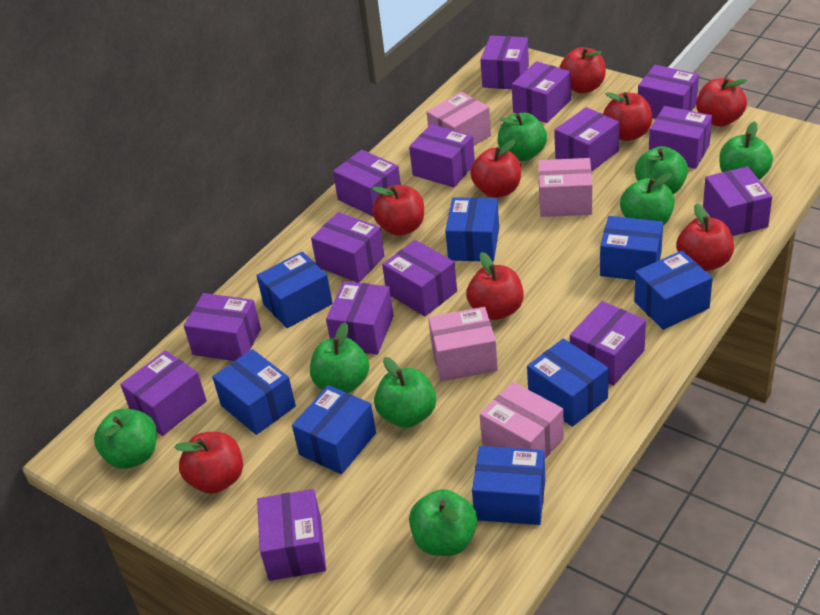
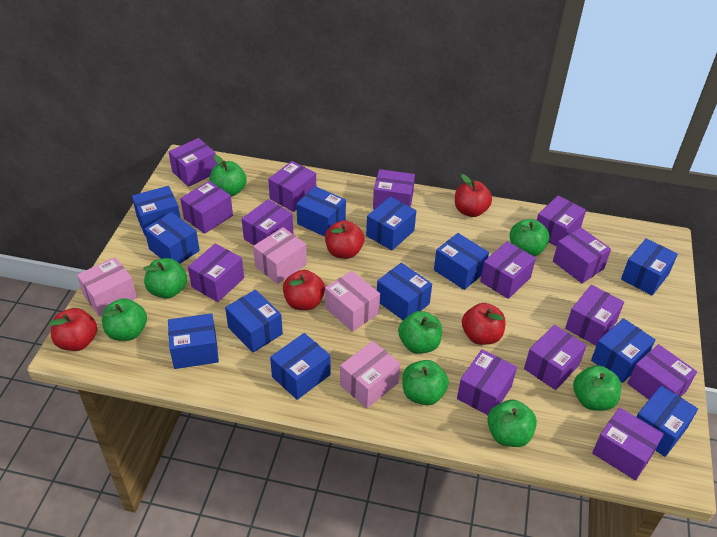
blue box: 8 -> 12
purple box: 15 -> 14
red apple: 8 -> 5

